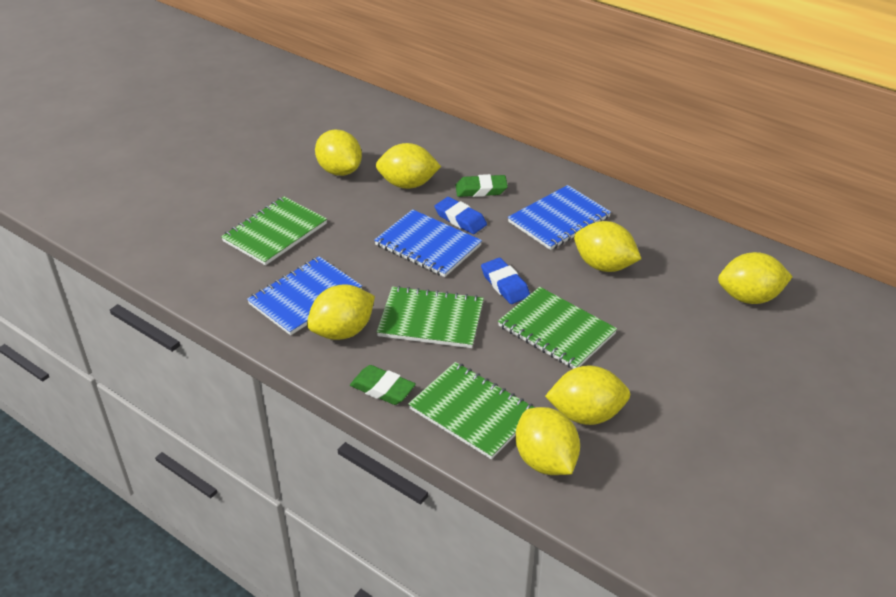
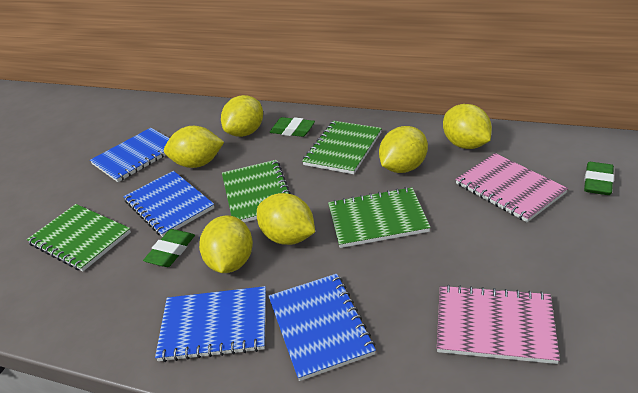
blue eraser: 2 -> 0
blue notebook: 3 -> 4
green eraser: 2 -> 3
pink notebook: 0 -> 2
yellow lemon: 7 -> 6

